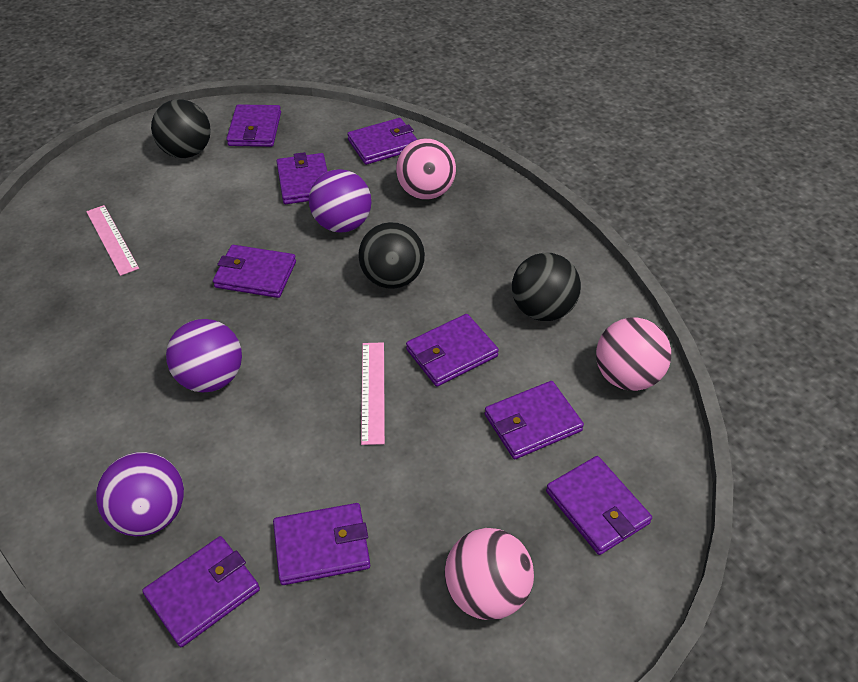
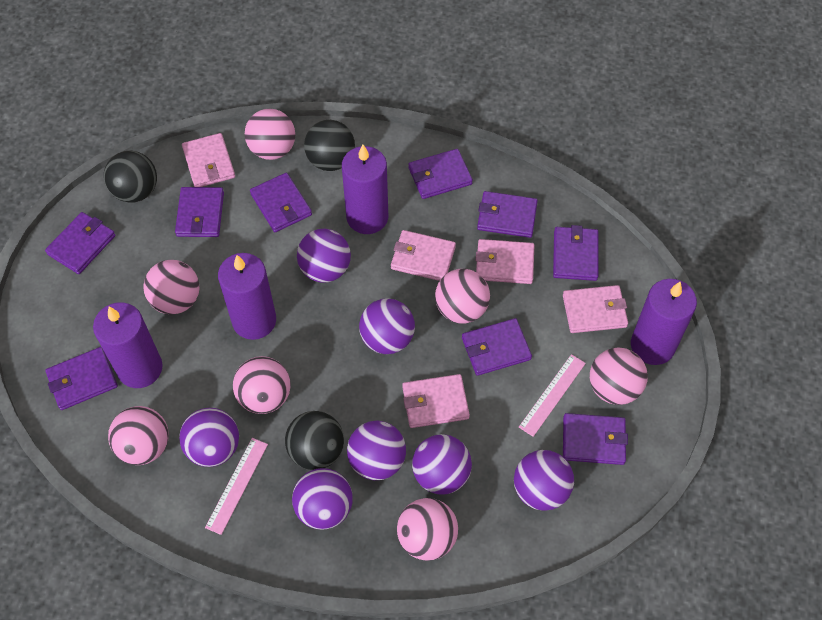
pink ball: 3 -> 7
pink wallet: 0 -> 5
purple ball: 3 -> 7
purple candle: 0 -> 4

